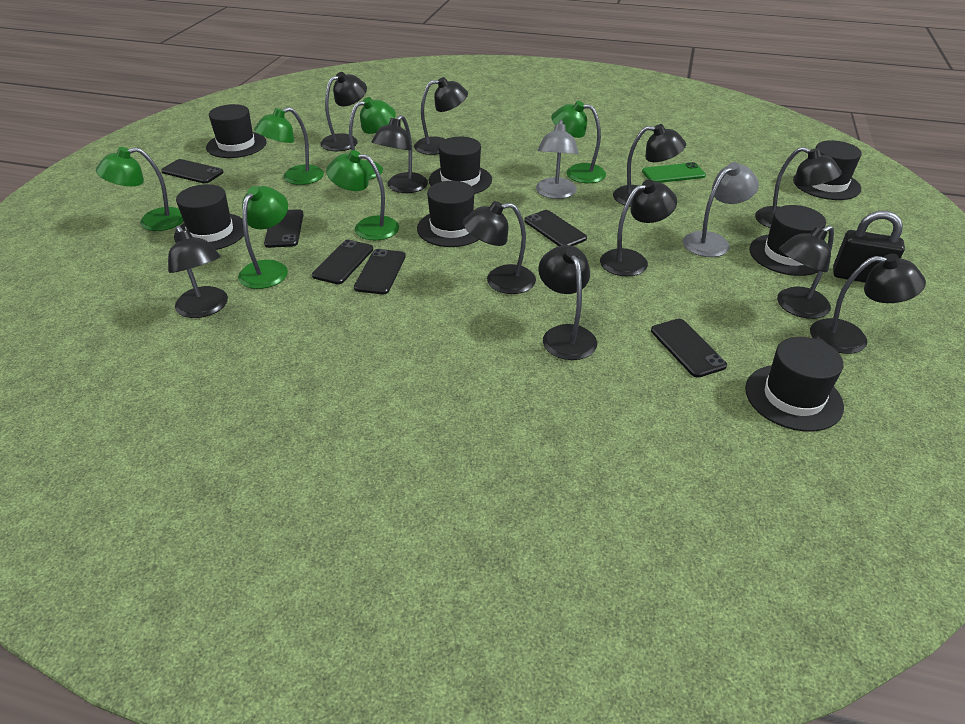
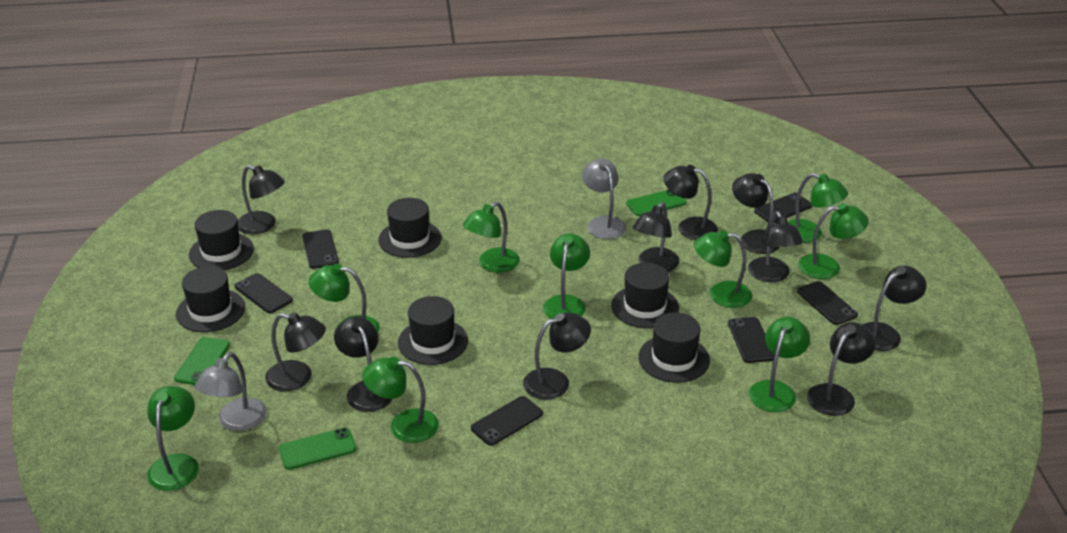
black hat: 7 -> 6
black lamp: 11 -> 10
black padlock: 1 -> 0
green lamp: 6 -> 9
green phone: 1 -> 3

